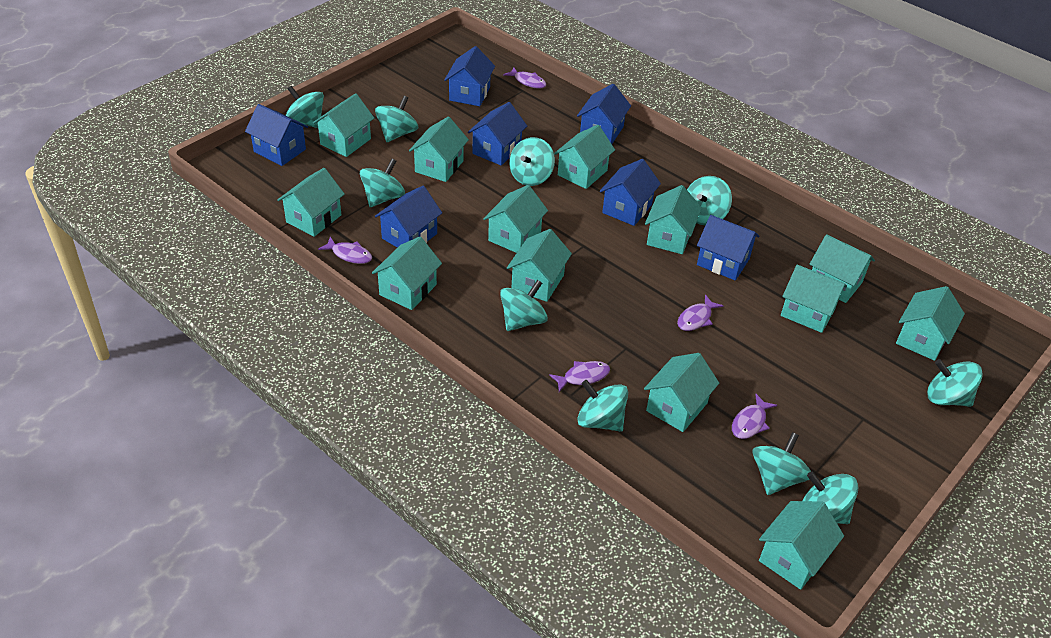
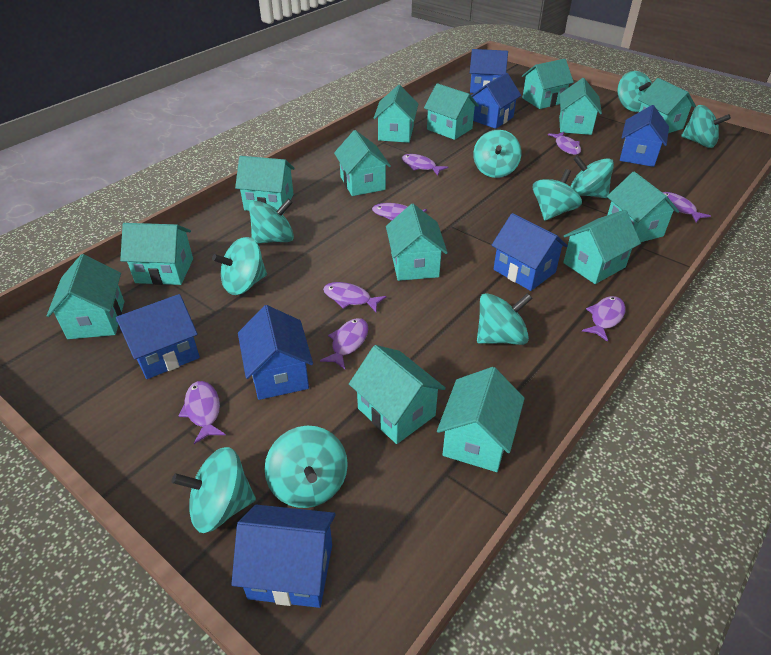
purple fish: 5 -> 8
turquoise house: 13 -> 14

